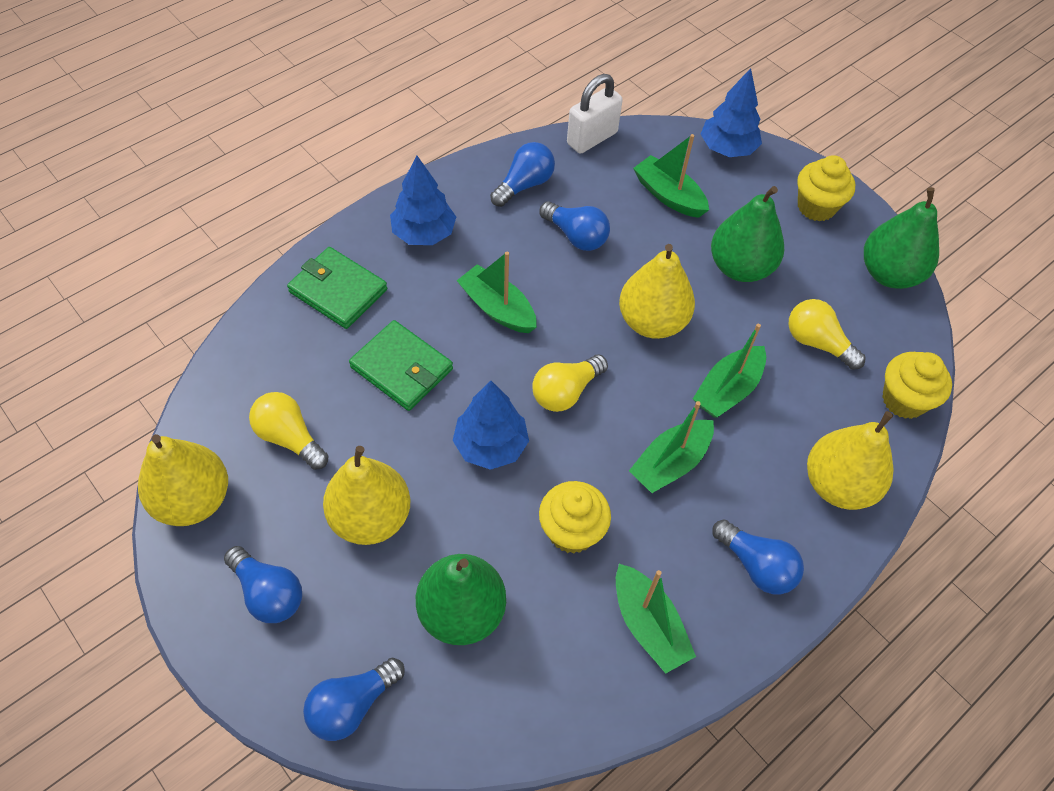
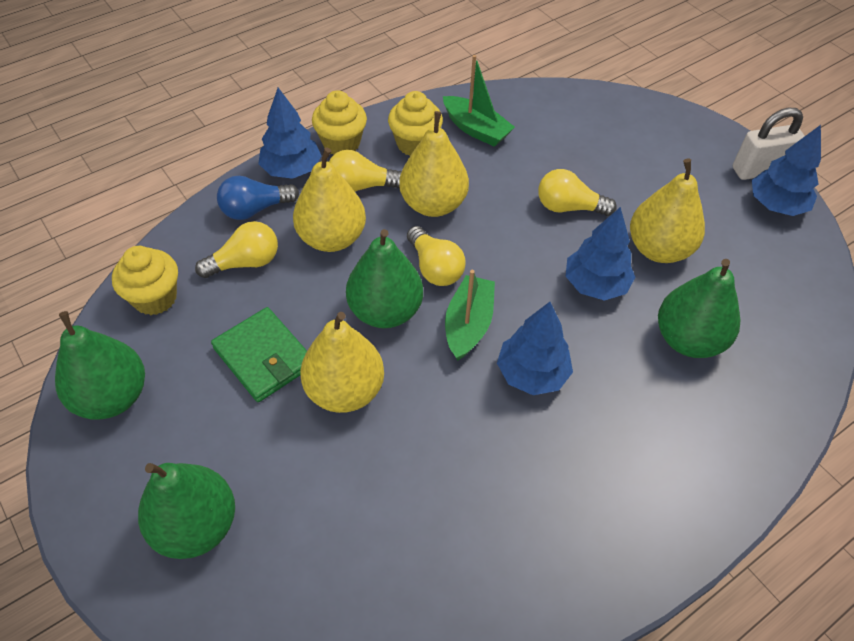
blue light bulb: 5 -> 1
blue tree: 3 -> 4
green boat: 5 -> 2
green pear: 3 -> 4
green wallet: 2 -> 1
yellow light bulb: 3 -> 4

